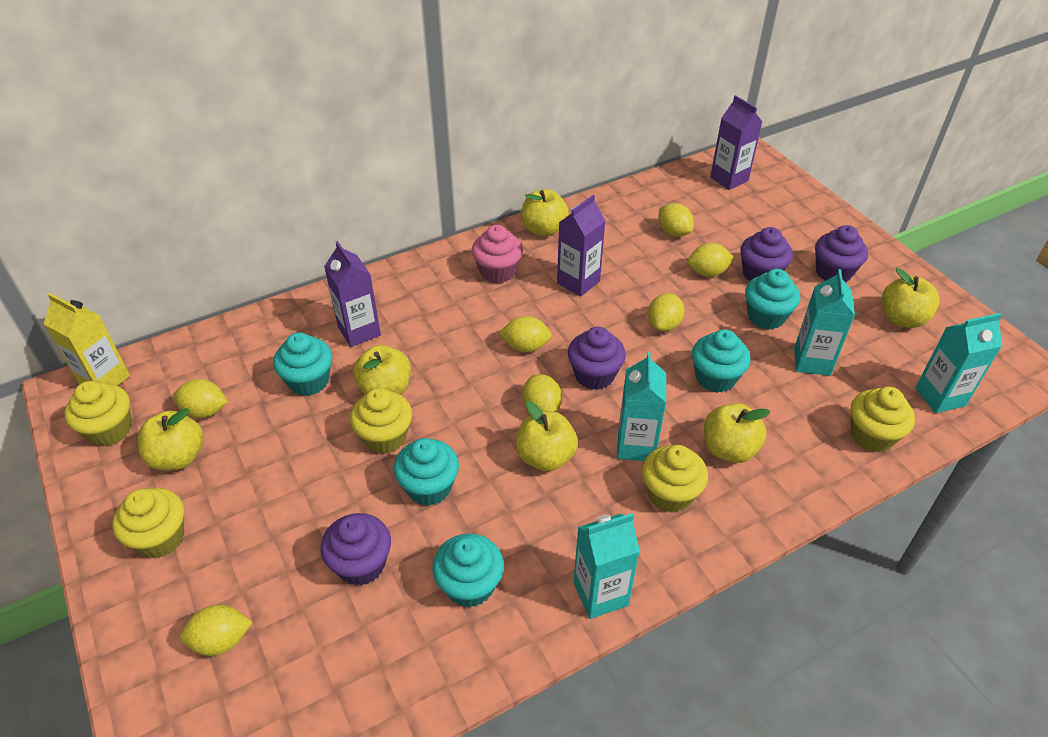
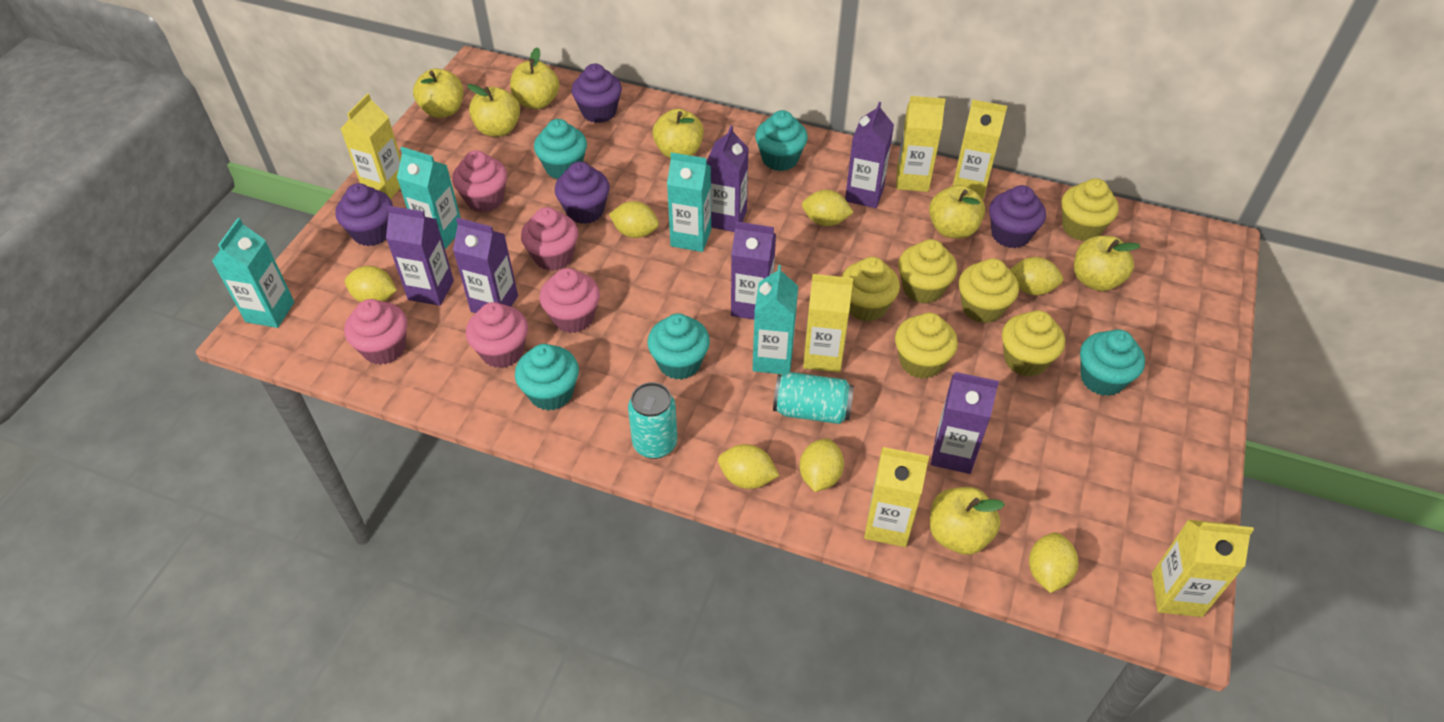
pink cupcake: 1 -> 5
purple carton: 3 -> 6
turquoise can: 0 -> 2
yellow apple: 6 -> 7
yellow carton: 1 -> 6
yellow cupcake: 5 -> 6

